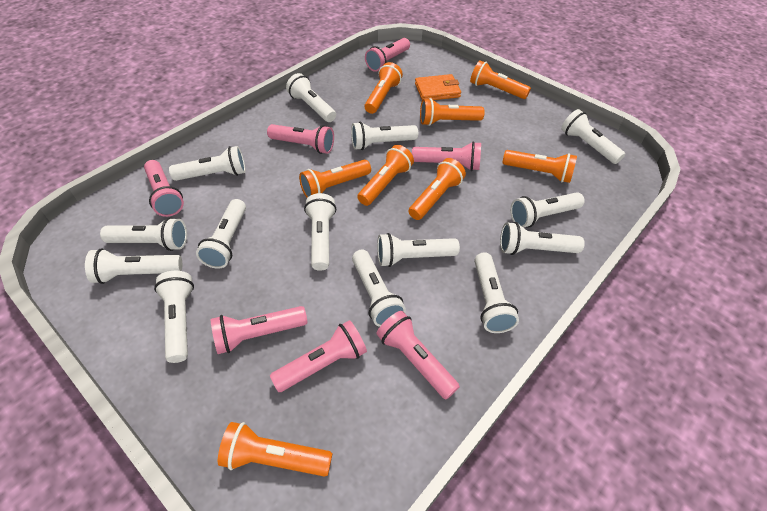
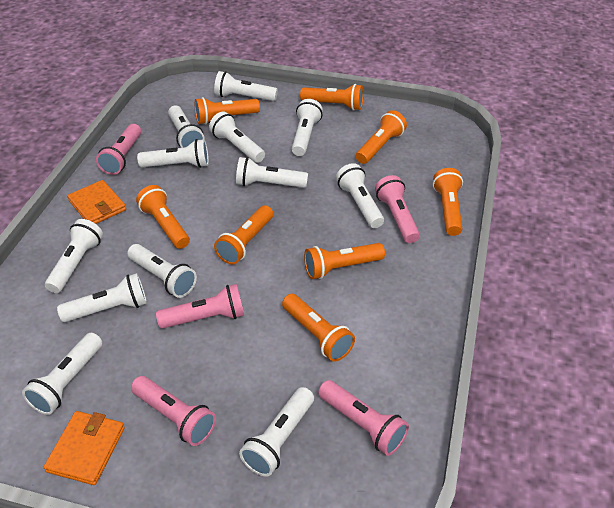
orange wallet: 1 -> 2
pink flashlight: 7 -> 5
white flashlight: 14 -> 12

